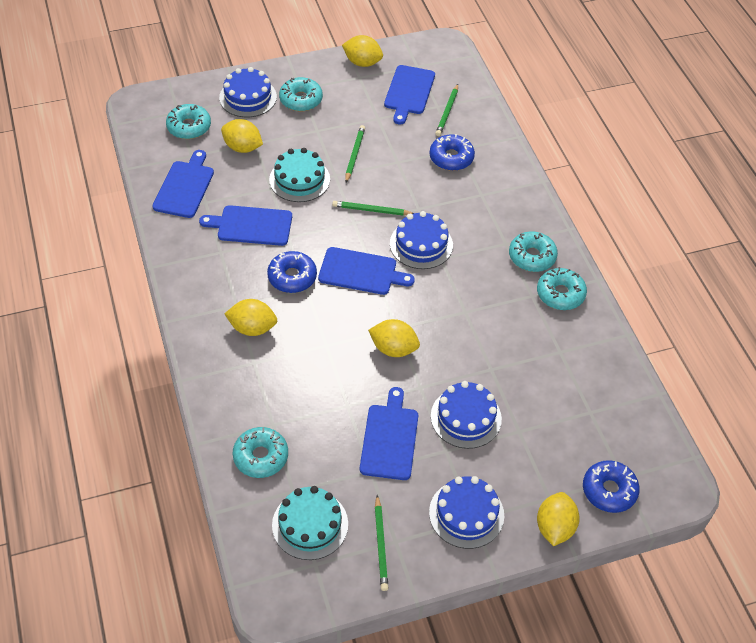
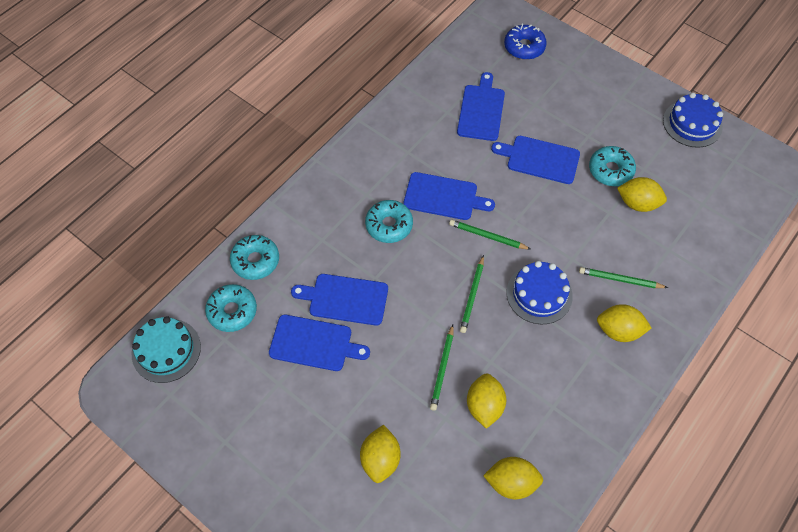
blue cake: 4 -> 2
blue donut: 3 -> 1
turquoise cake: 2 -> 1
turquoise donut: 5 -> 4

